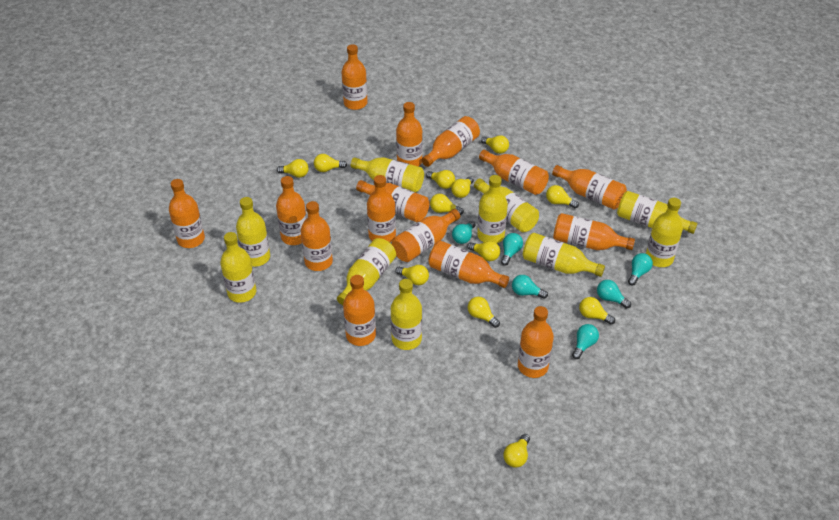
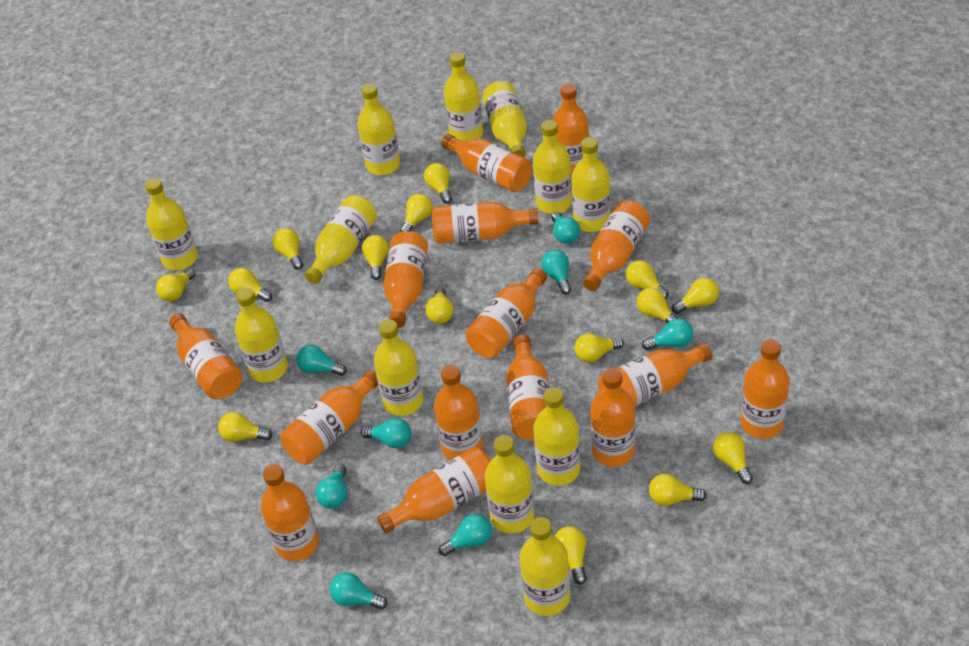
turquoise light bulb: 6 -> 8
yellow bottle: 10 -> 12
yellow light bulb: 12 -> 15

